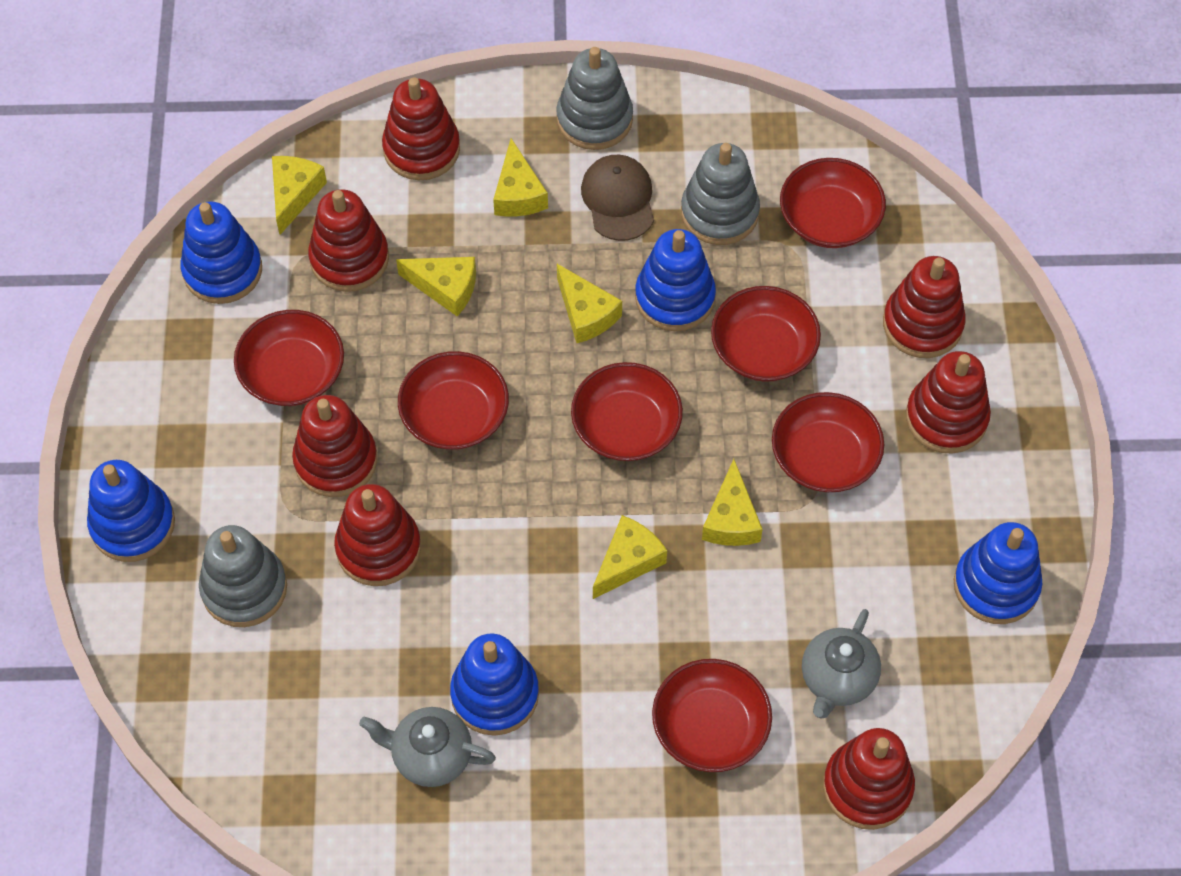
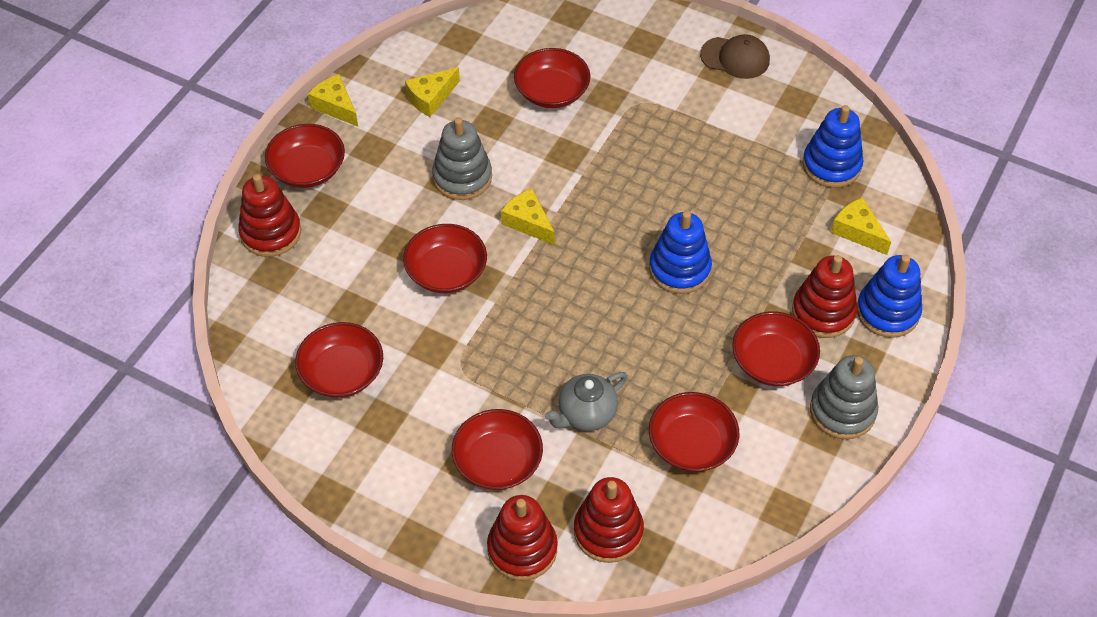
blue stacking toy: 5 -> 3
grey stacking toy: 3 -> 2
grey teapot: 2 -> 1
red stacking toy: 7 -> 4
yellow cheese: 6 -> 4

